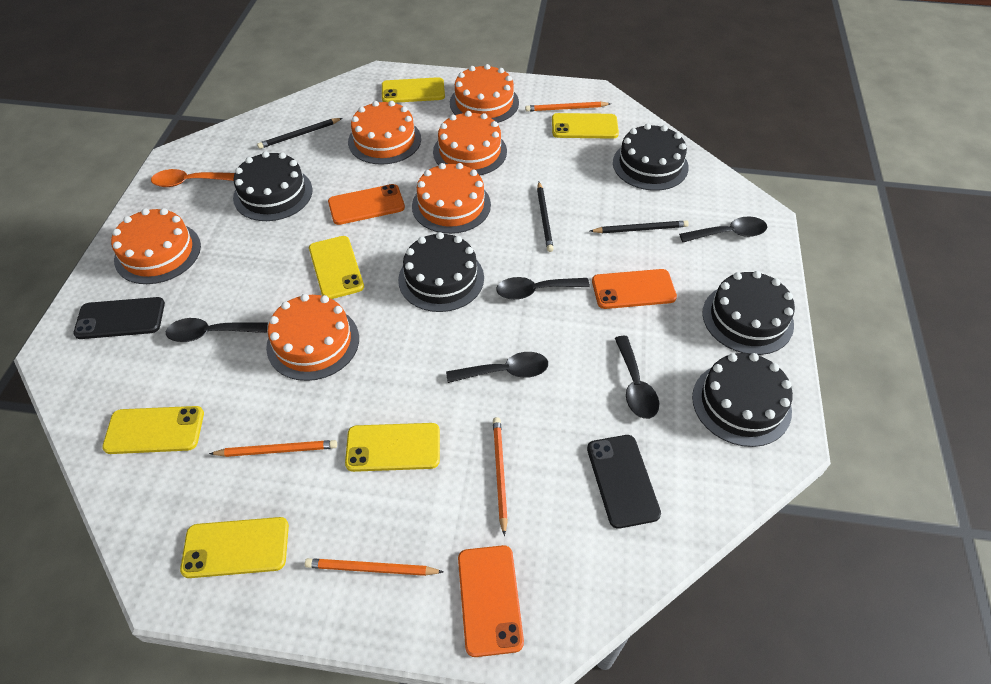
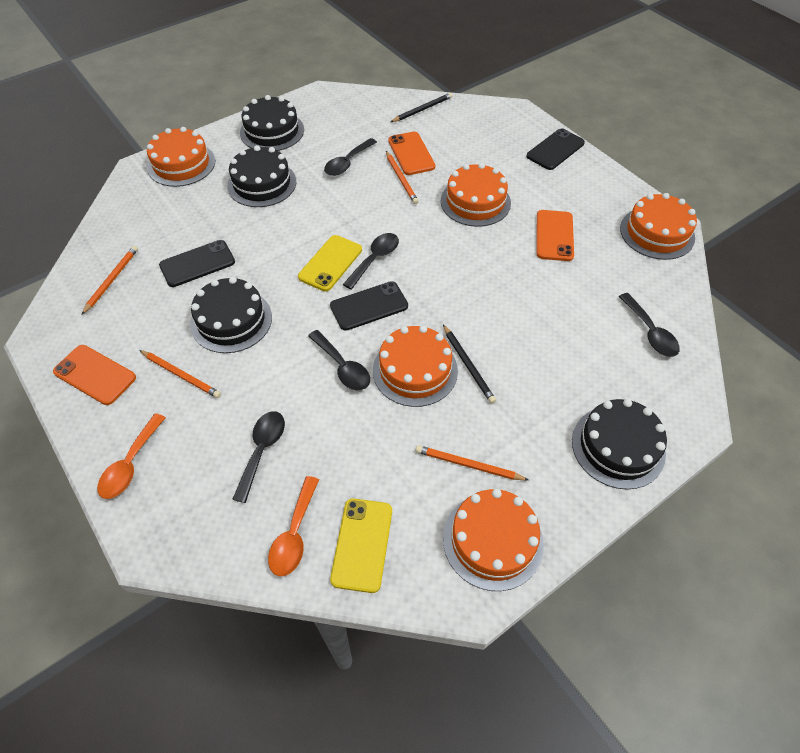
black cake: 5 -> 4
black pencil: 3 -> 2
black phone: 2 -> 3
orange cake: 6 -> 5
orange spoon: 1 -> 2
yellow phone: 6 -> 2

